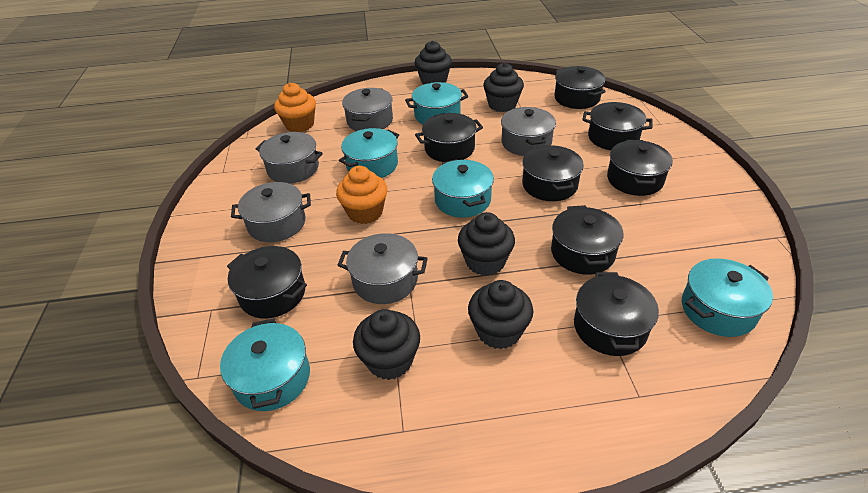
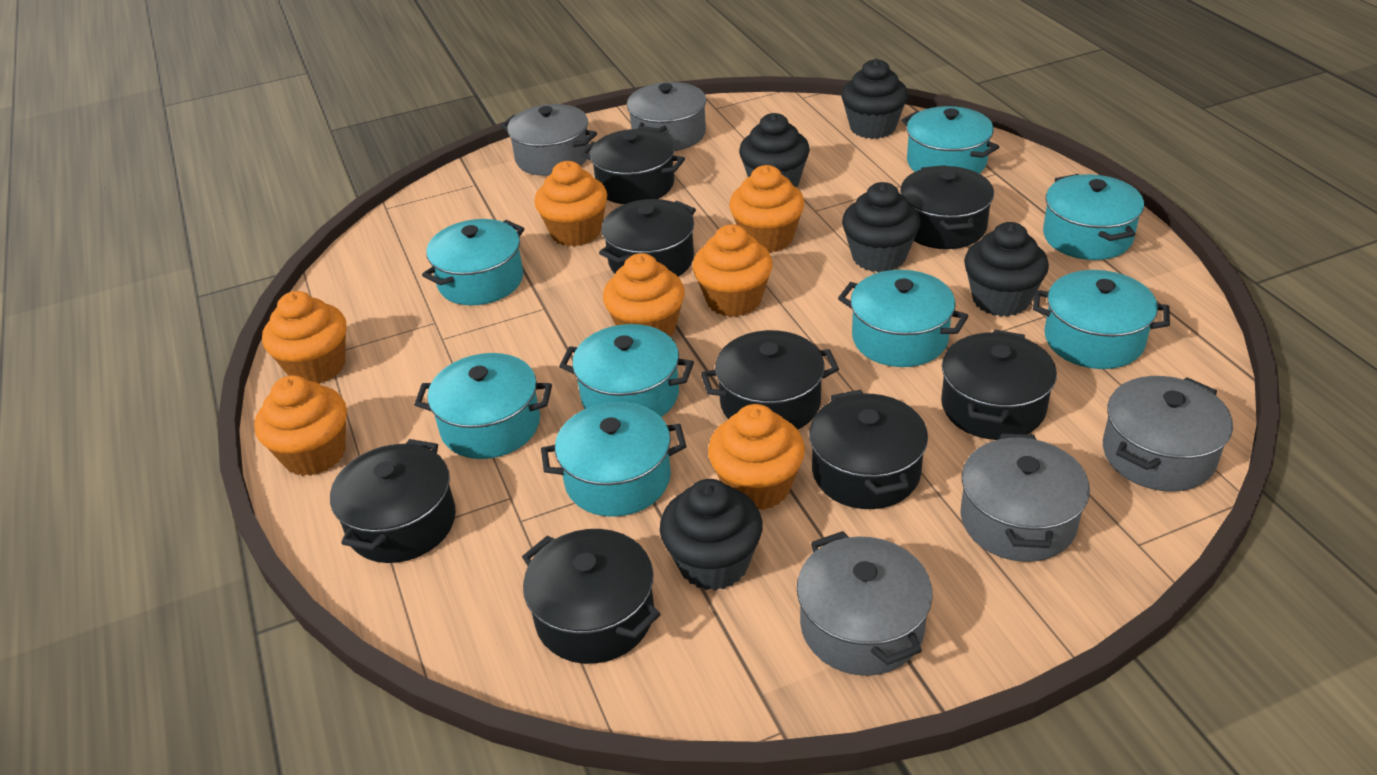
orange cupcake: 2 -> 7
turquoise pot: 5 -> 8

